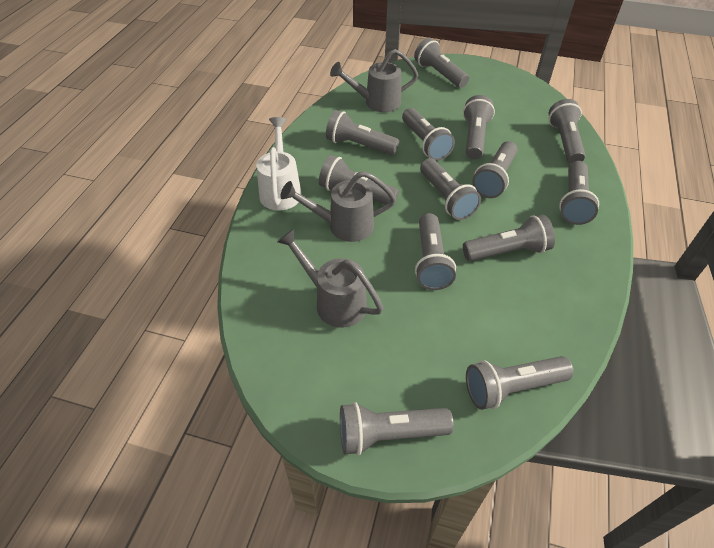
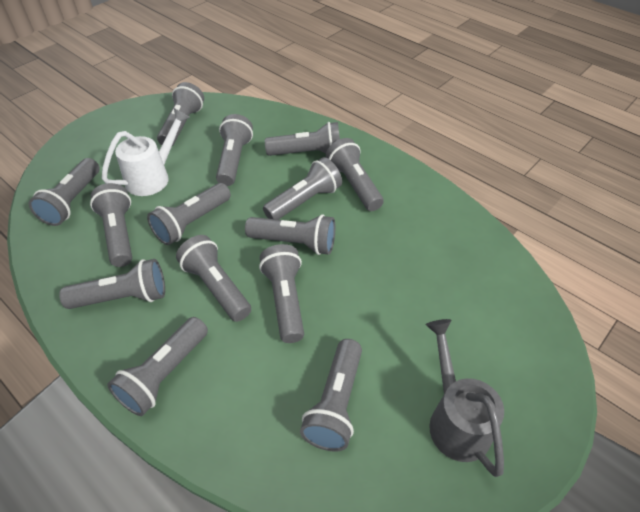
grey flashlight: 13 -> 14
grey watering can: 3 -> 1

